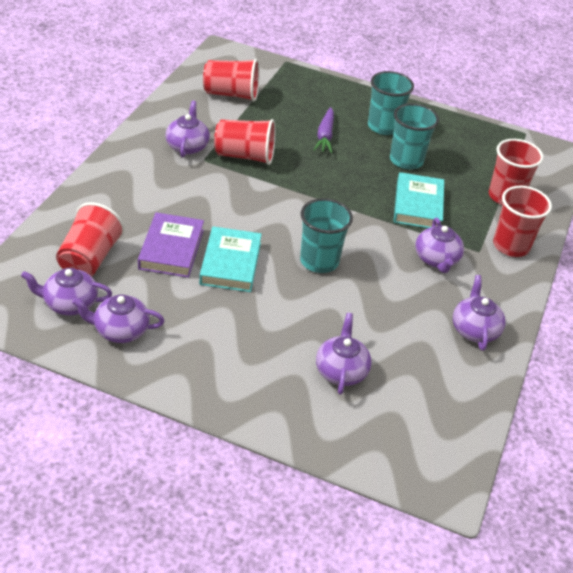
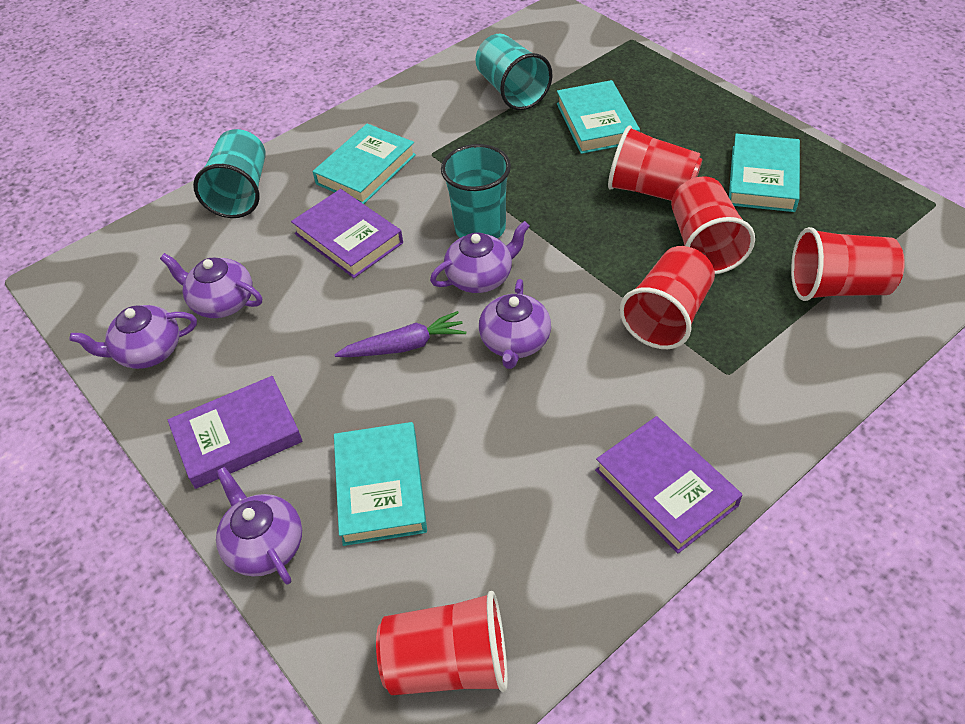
purple book: 1 -> 3
purple teapot: 6 -> 5
turquoise book: 2 -> 4

